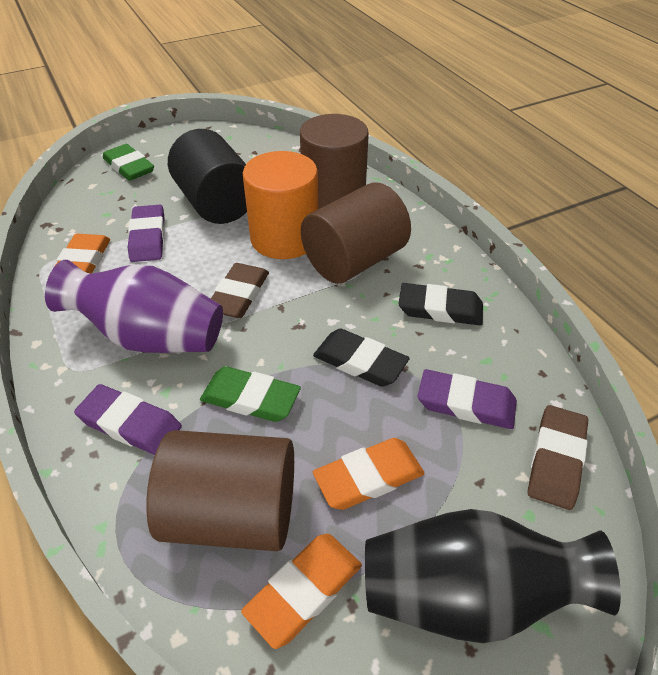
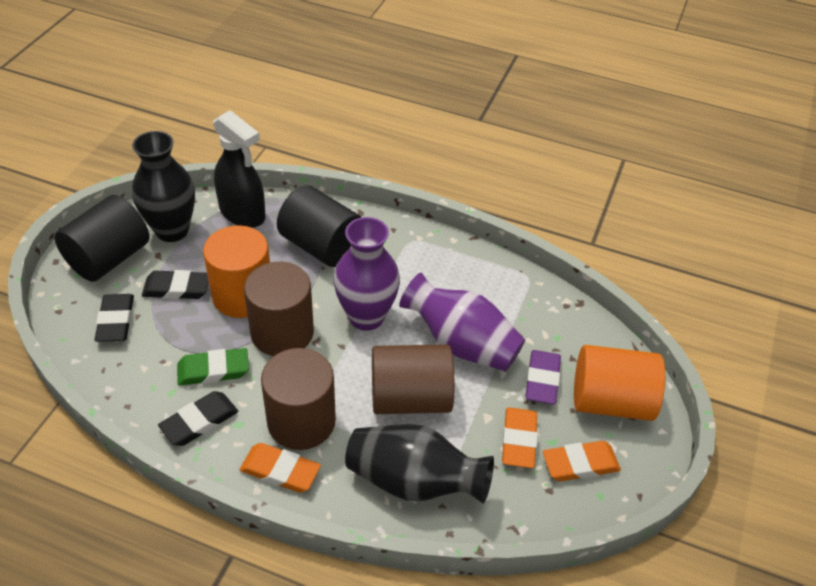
black cylinder: 1 -> 2
black eraser: 2 -> 3
black spray bottle: 0 -> 1
black vase: 1 -> 2
brown eraser: 2 -> 0
green eraser: 2 -> 1
orange cylinder: 1 -> 2
purple eraser: 3 -> 1
purple vase: 1 -> 2

